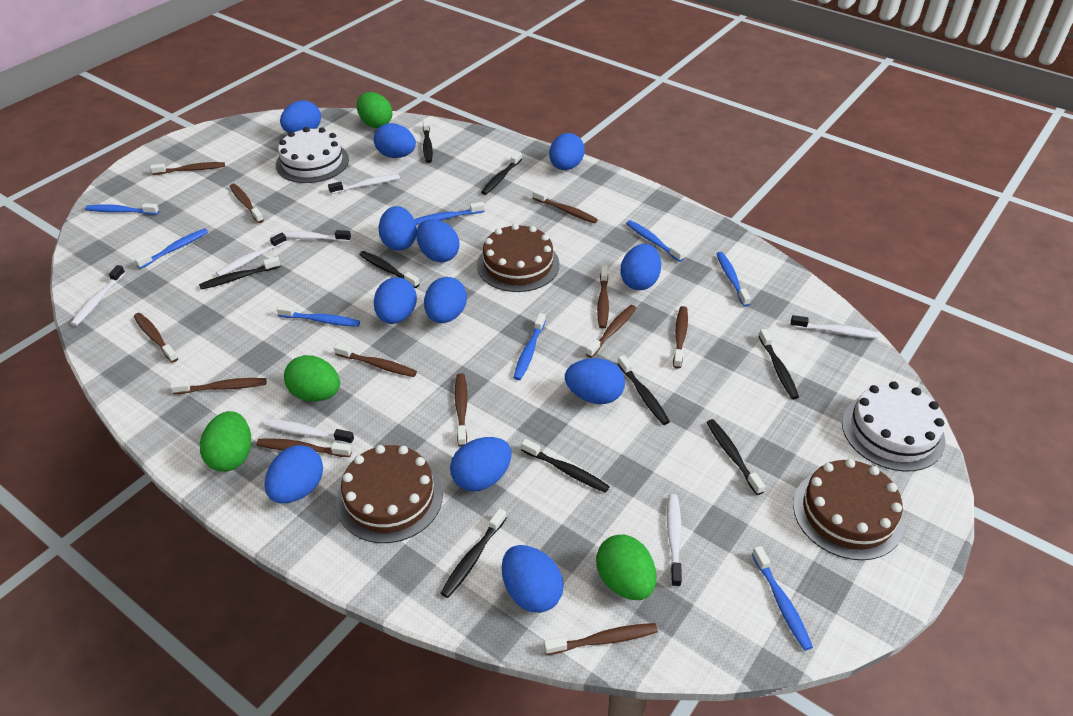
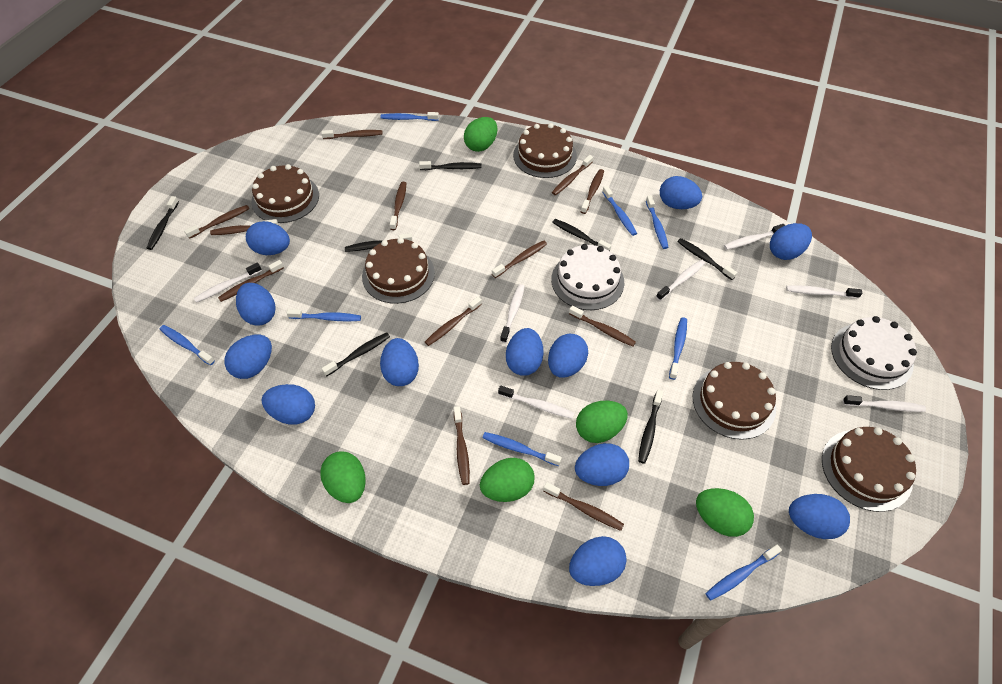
black toothbrush: 9 -> 7
brown cake: 3 -> 5
green egg: 4 -> 5

